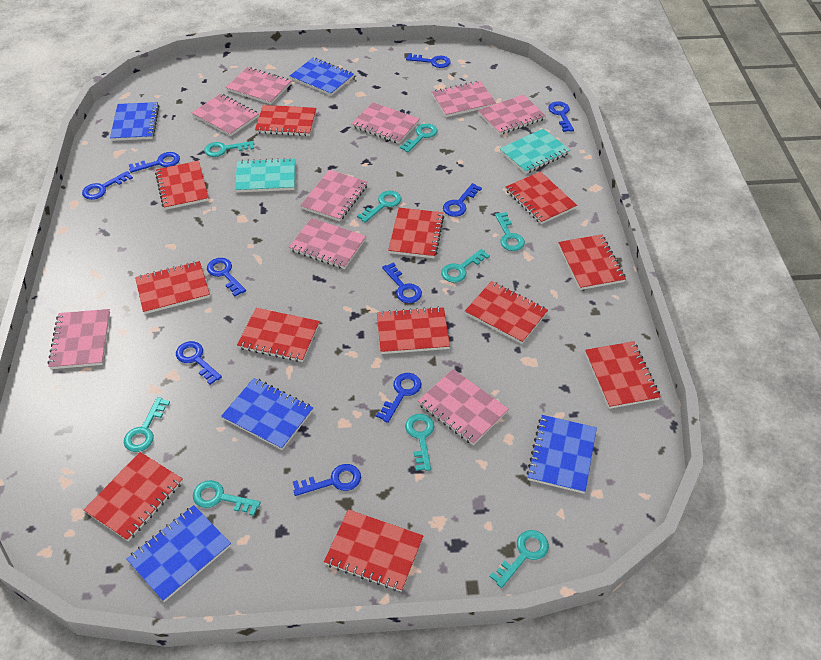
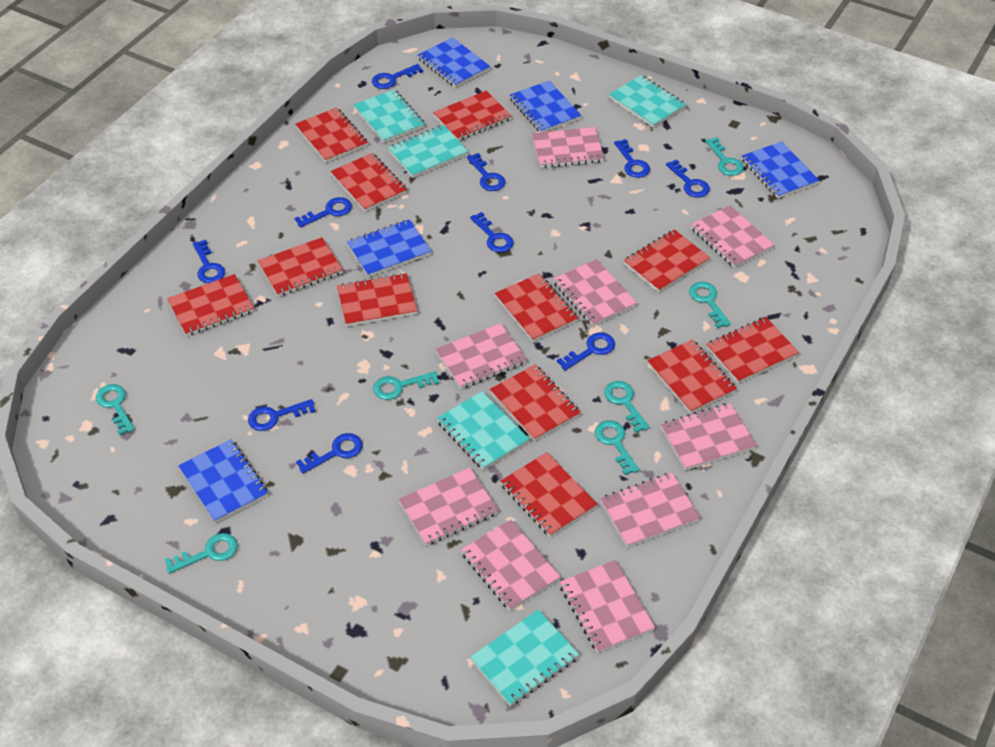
turquoise key: 9 -> 7
turquoise notebook: 2 -> 5

